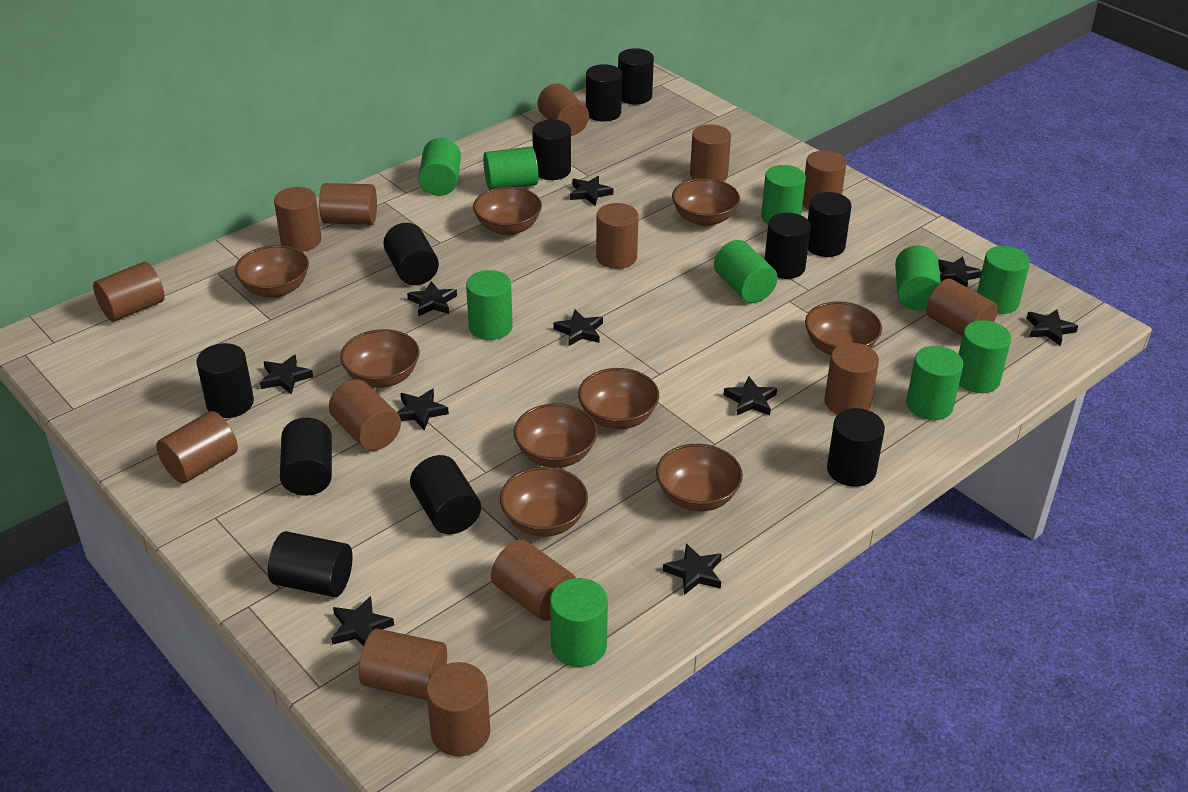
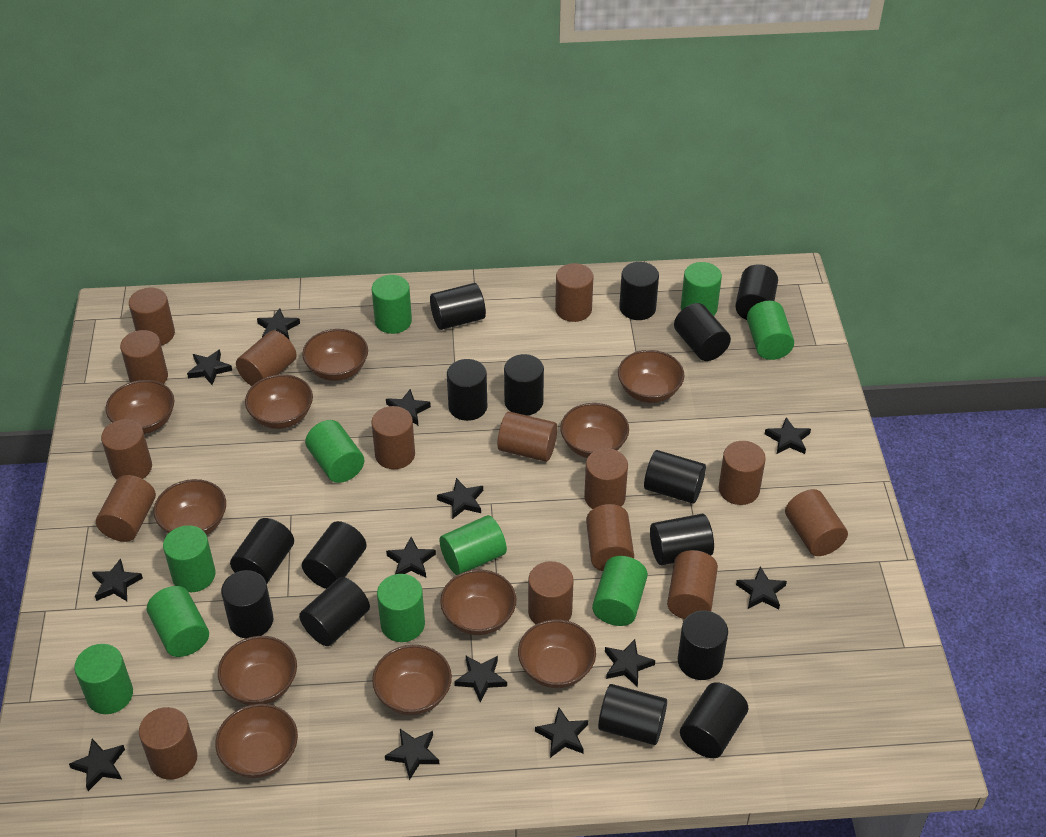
black cylinder: 11 -> 15
black star: 10 -> 13
brown bowl: 9 -> 11
brown cylinder: 14 -> 15

